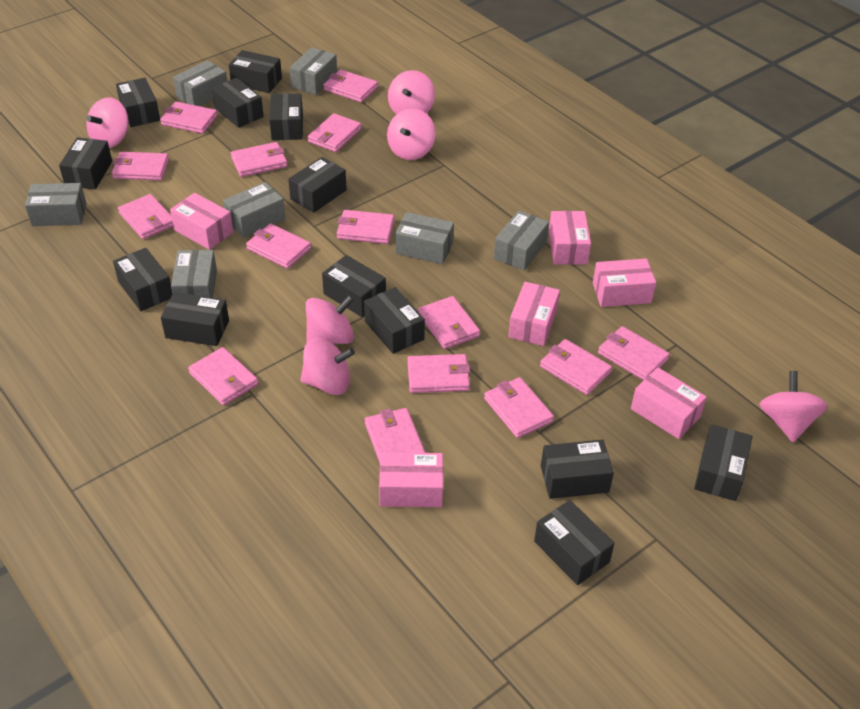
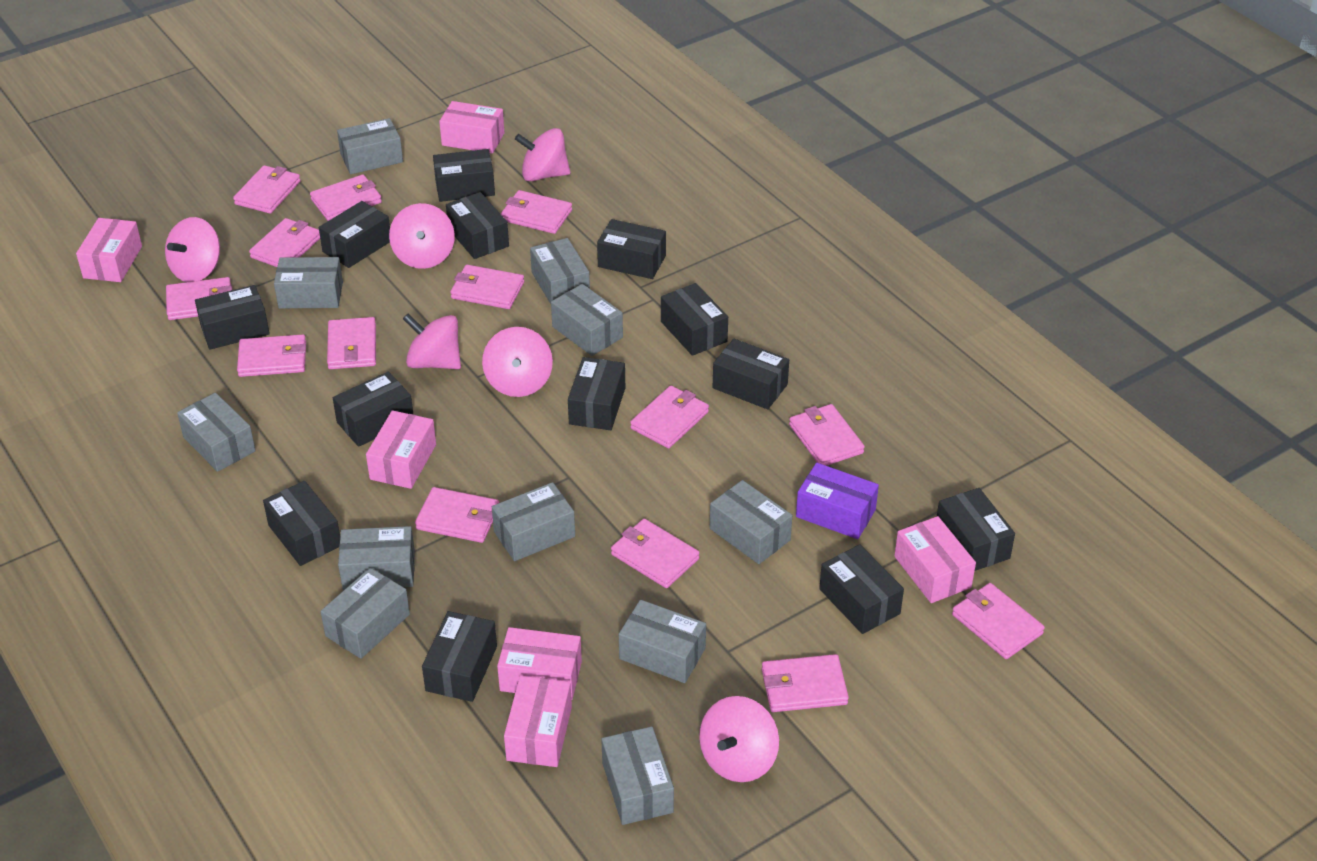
grey box: 7 -> 11
pink wallet: 15 -> 14
purple box: 0 -> 1

